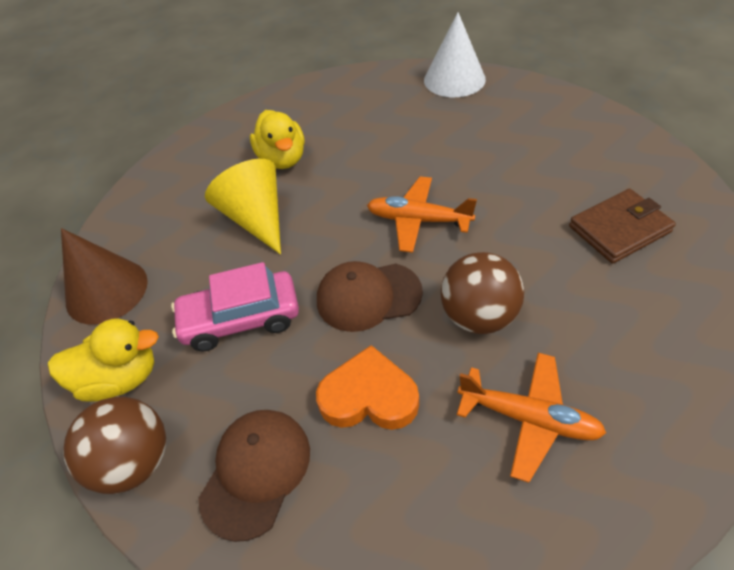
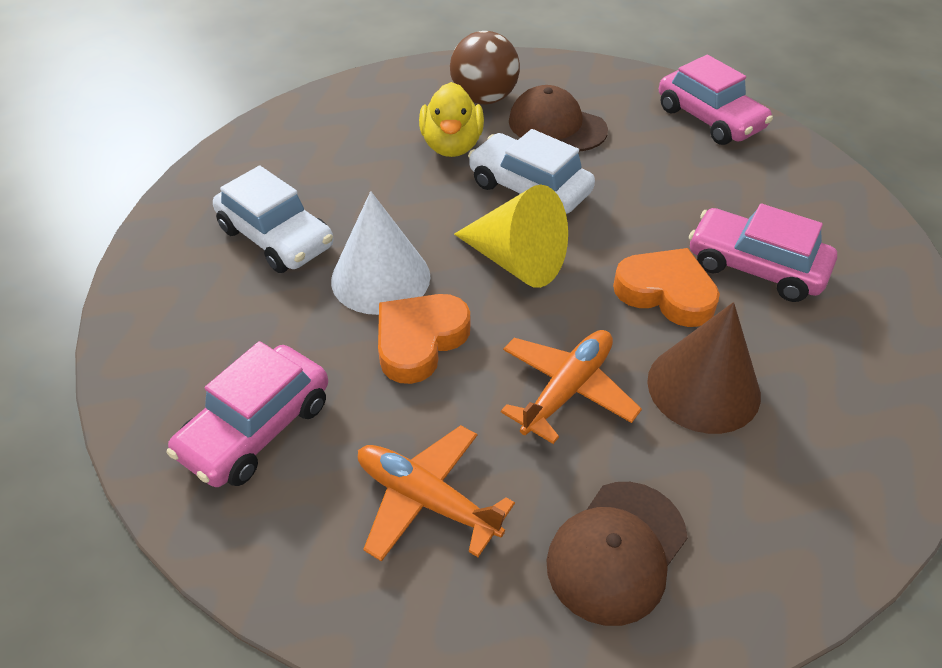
brown ball: 2 -> 1
brown wallet: 1 -> 0
orange heart: 1 -> 2
pink car: 1 -> 3
white car: 0 -> 2
yellow duck: 2 -> 1

